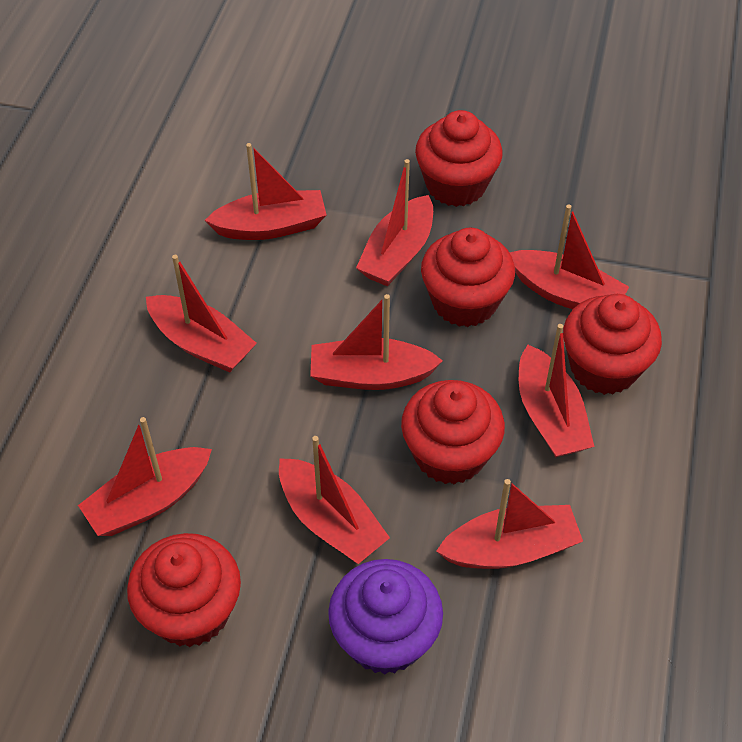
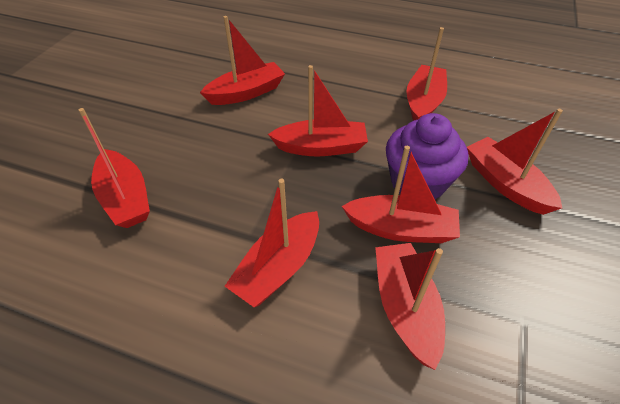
red boat: 9 -> 8
red cupcake: 5 -> 0

